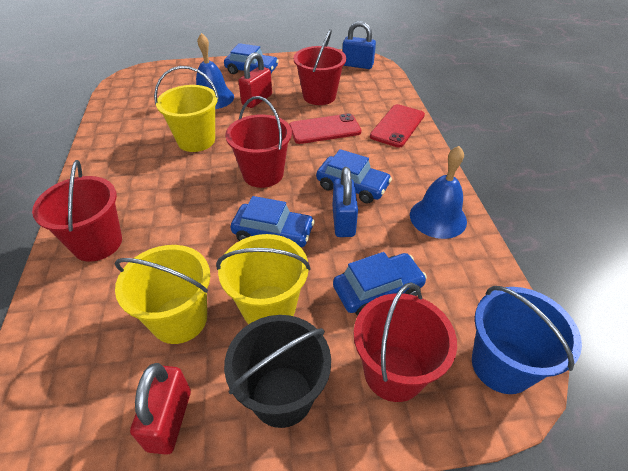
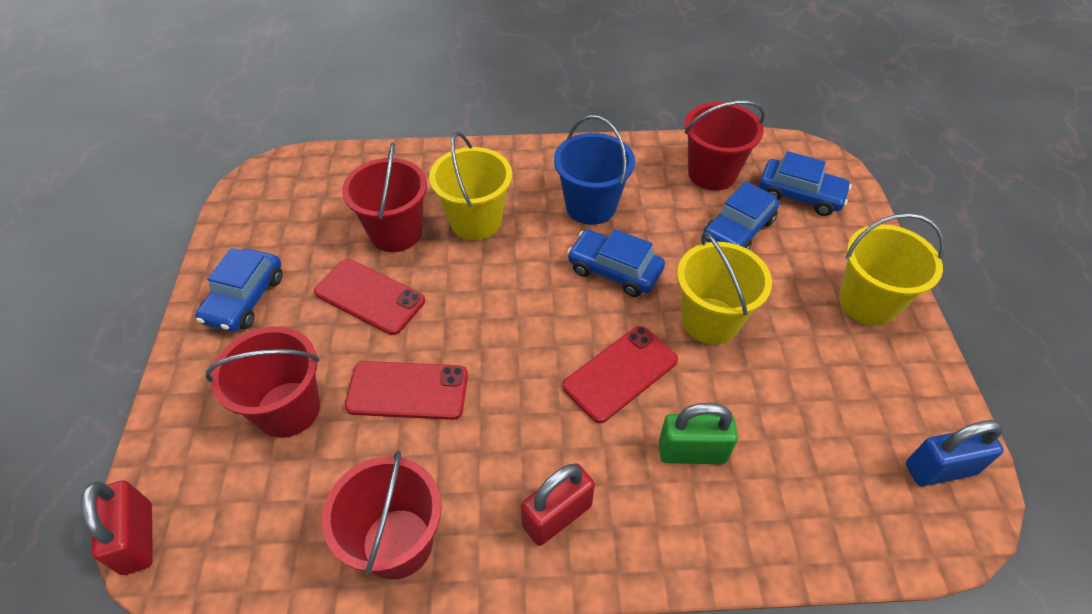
black bucket: 1 -> 0
blue bell: 2 -> 0
blue padlock: 2 -> 1
green padlock: 0 -> 1
red phone: 2 -> 3

